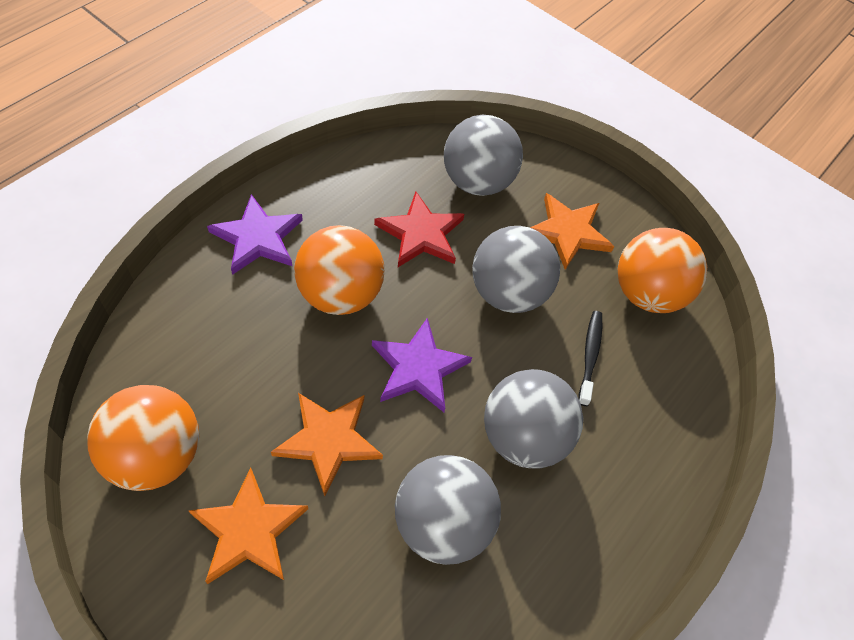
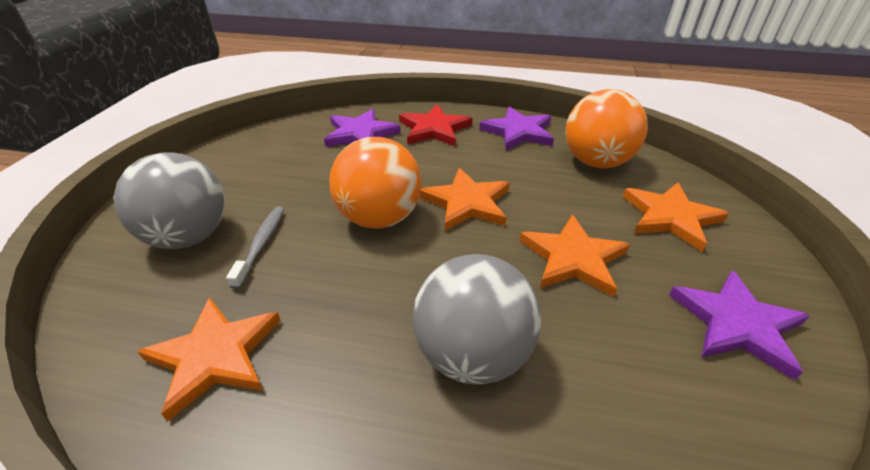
black toothbrush: 1 -> 0
grey ball: 4 -> 2
grey toothbrush: 0 -> 1
orange ball: 3 -> 2
orange star: 3 -> 4
purple star: 2 -> 3

